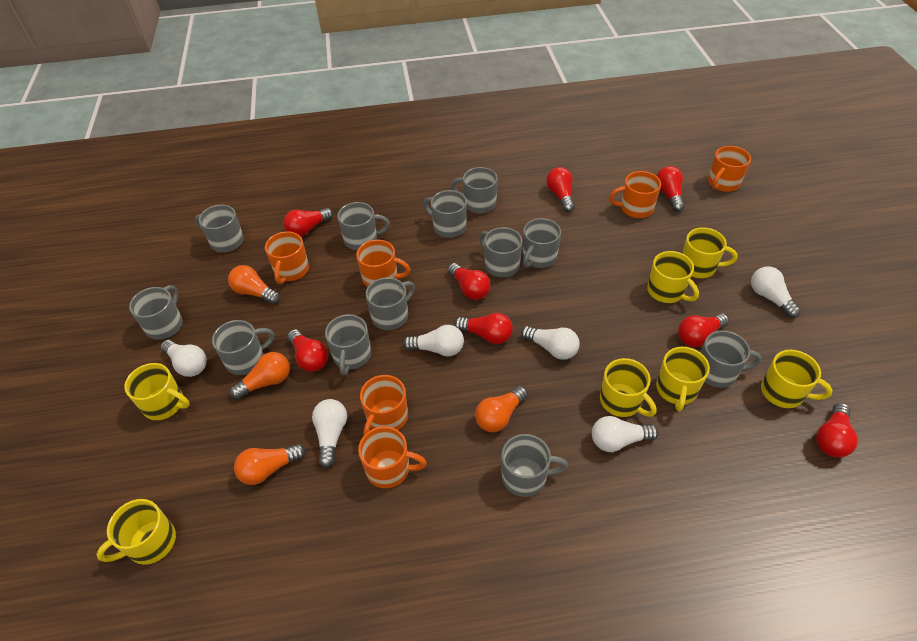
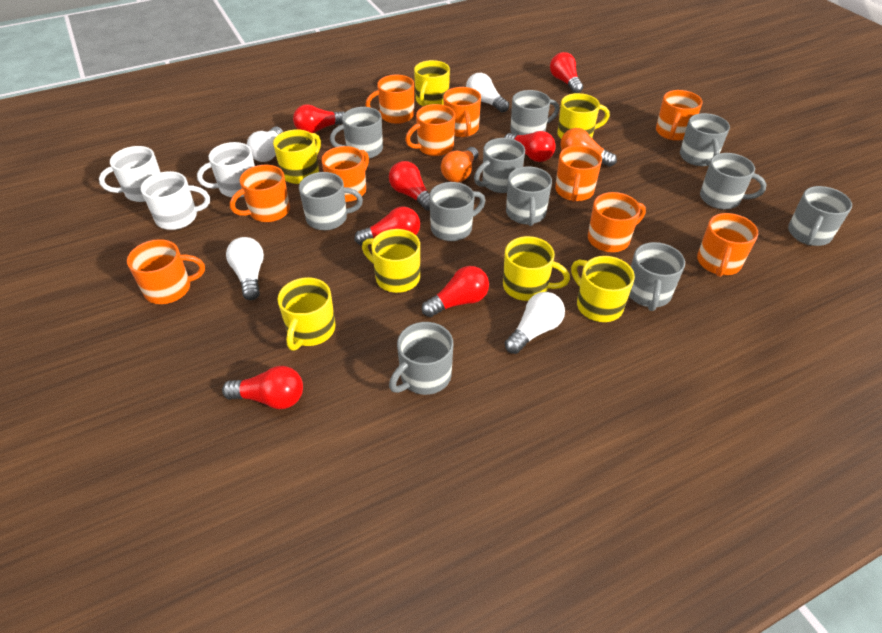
grey mug: 12 -> 11
orange light bulb: 4 -> 2
orange mug: 6 -> 10
red light bulb: 8 -> 7
white light bulb: 6 -> 4
white mug: 0 -> 3

